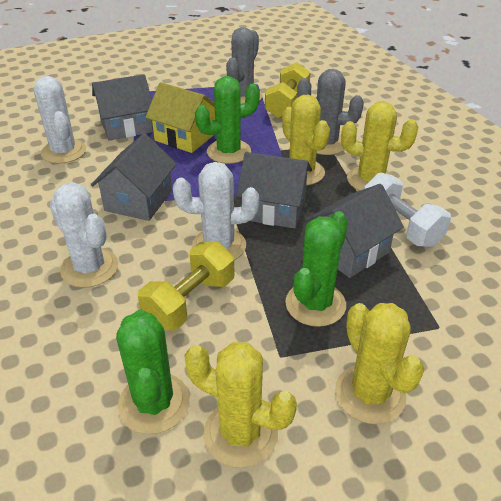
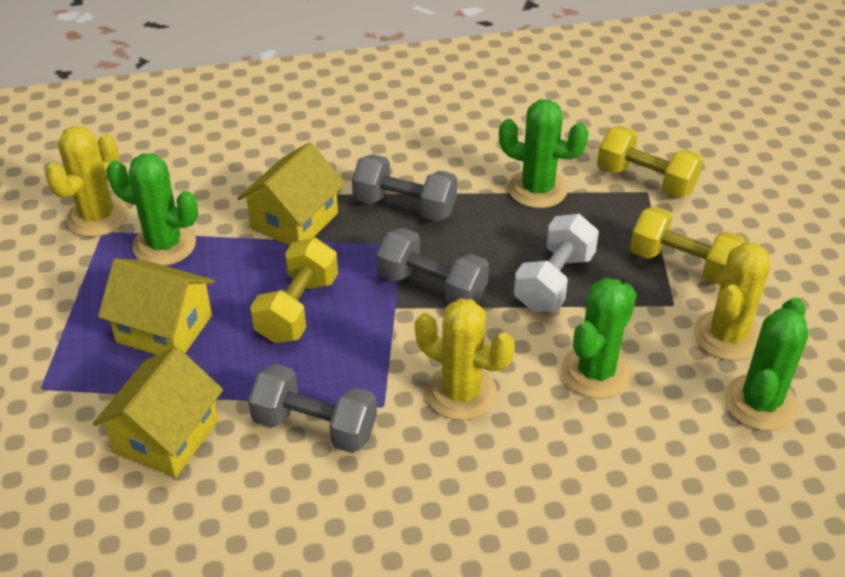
green cactus: 3 -> 4
grey cactus: 2 -> 0
grey dumbbell: 0 -> 3
grey house: 4 -> 0
white cactus: 3 -> 0
yellow cactus: 4 -> 3
yellow dumbbell: 2 -> 3
yellow house: 1 -> 3

